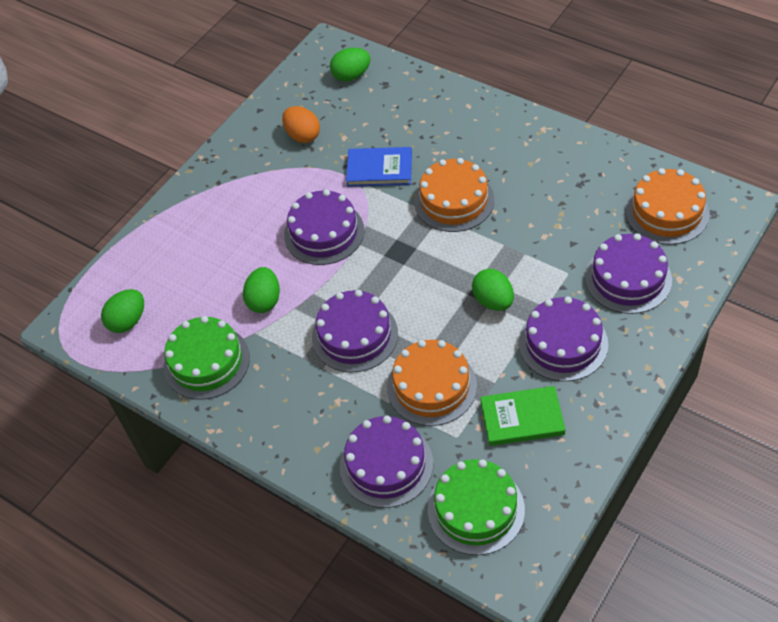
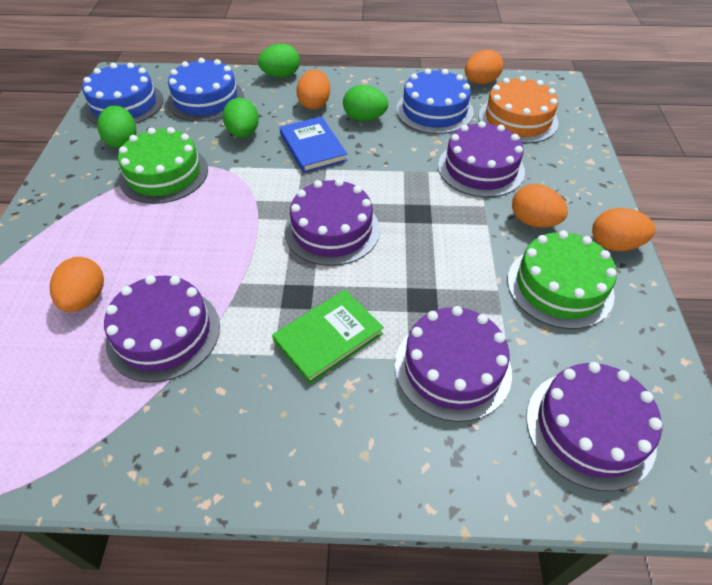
blue cake: 0 -> 3
orange cake: 3 -> 1
orange egg: 1 -> 5

